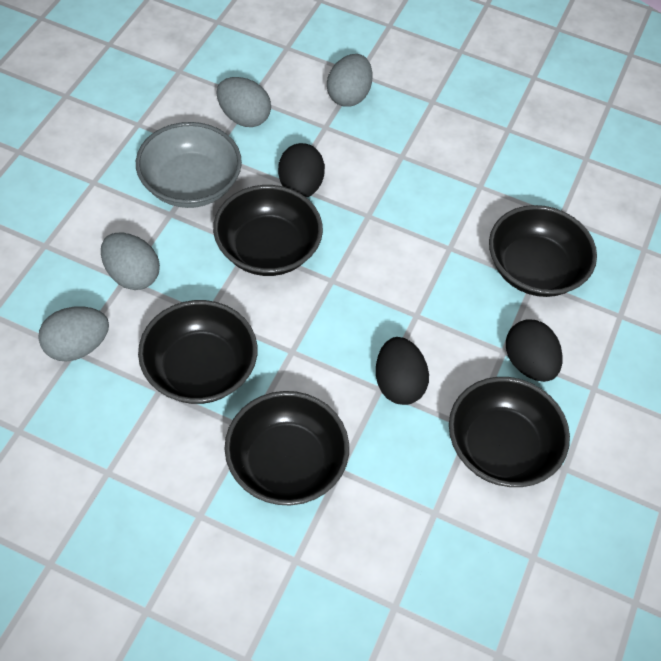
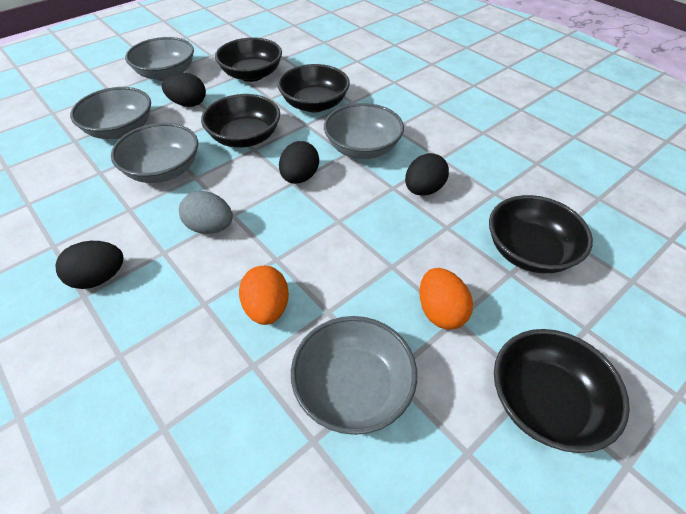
black egg: 3 -> 4
grey bowl: 1 -> 5
grey egg: 4 -> 1
orange egg: 0 -> 2

